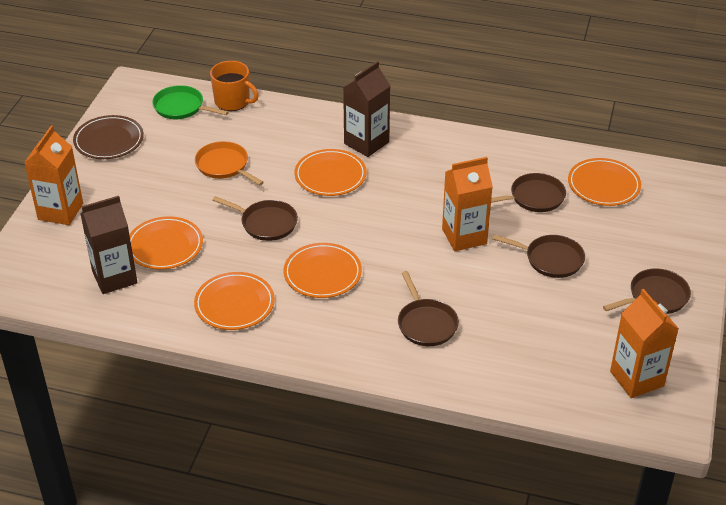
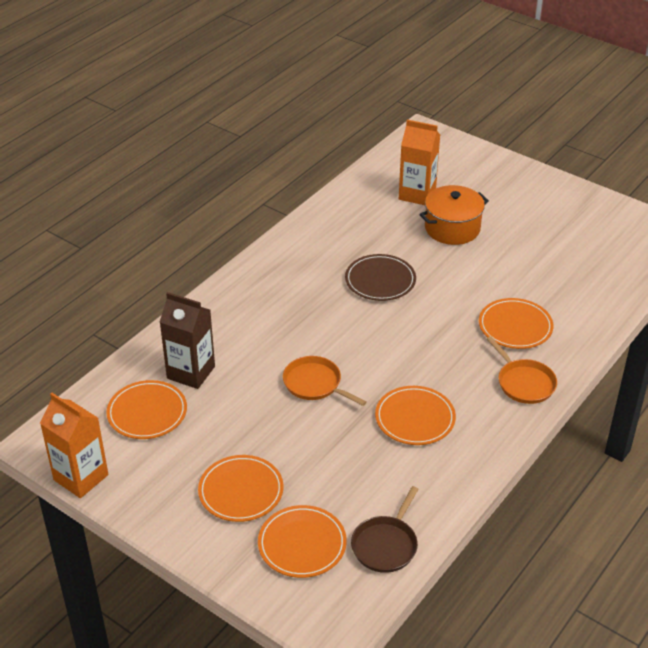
brown carton: 2 -> 1
brown pan: 5 -> 1
green pan: 1 -> 0
orange carton: 3 -> 2
orange mug: 1 -> 0
orange pan: 1 -> 2
orange pot: 0 -> 1

